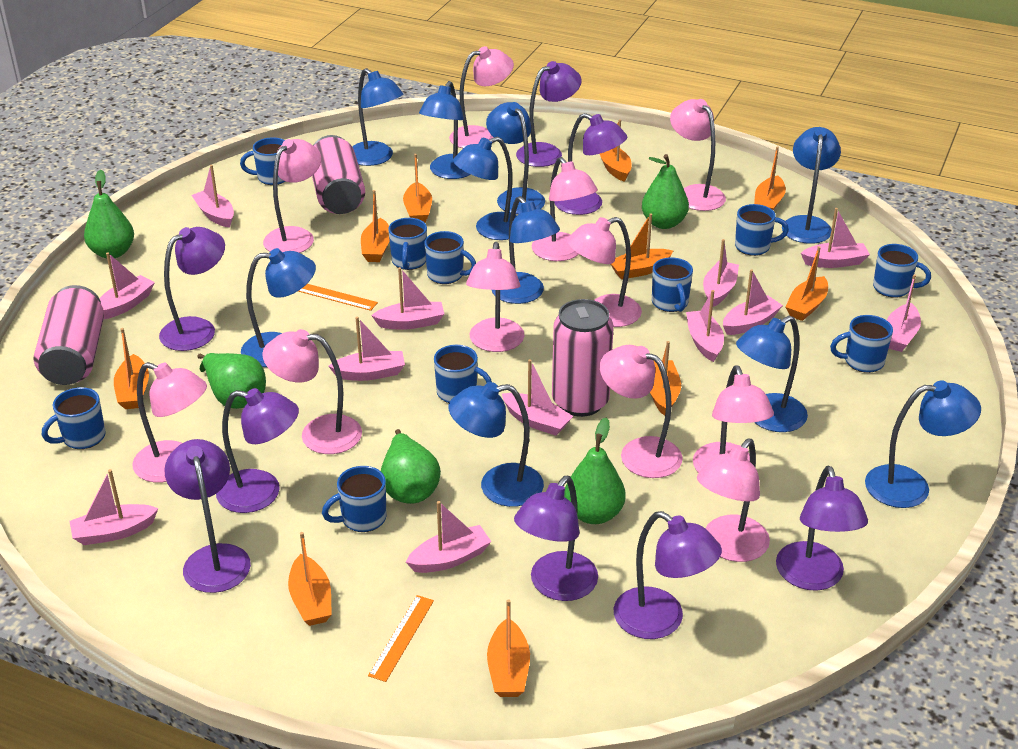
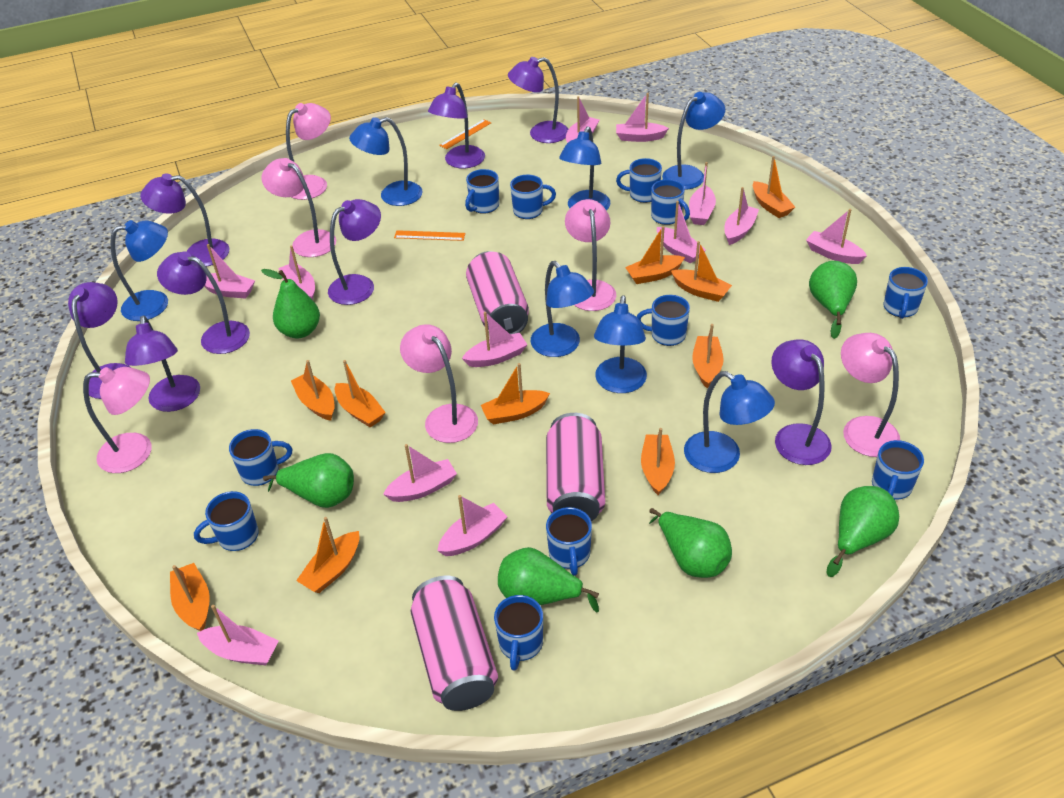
blue lamp: 10 -> 7
blue mug: 10 -> 11
green pear: 5 -> 6
pink lamp: 11 -> 6

